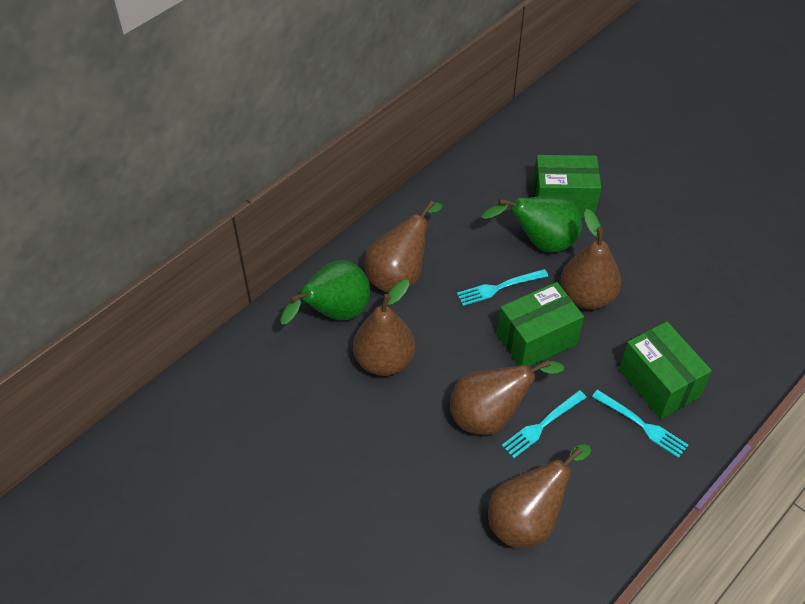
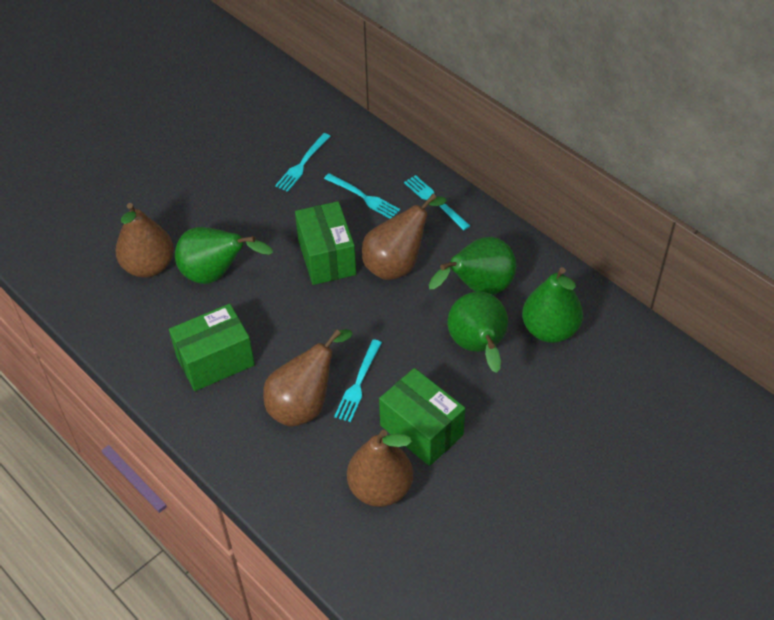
brown pear: 5 -> 4
green pear: 2 -> 4
turquoise fork: 3 -> 4

